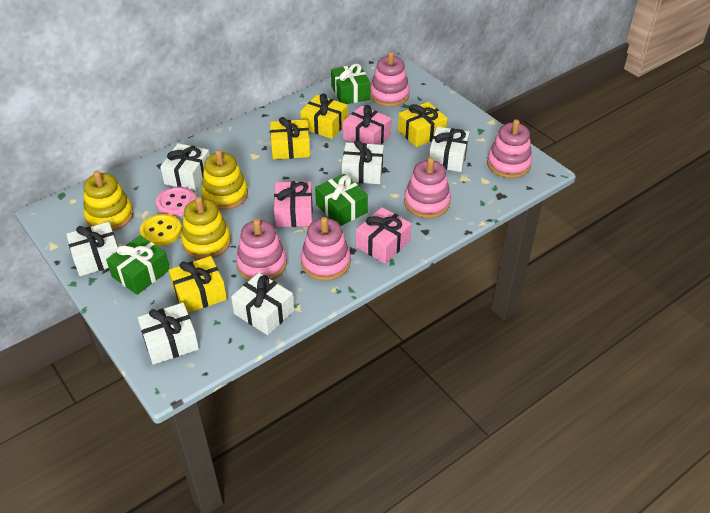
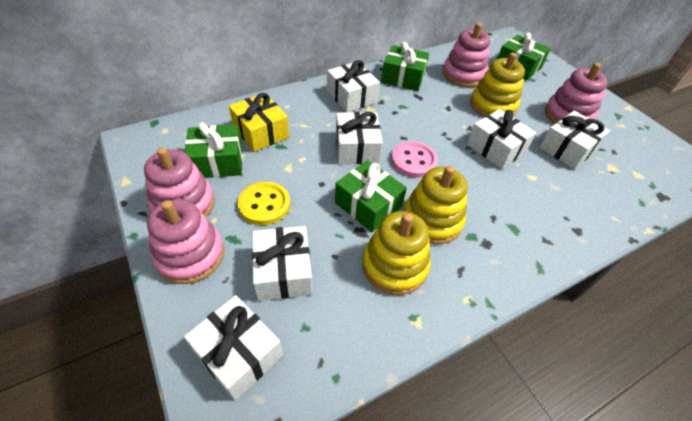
green gift: 3 -> 4
pink gift: 3 -> 0
pink stacking toy: 5 -> 4
yellow gift: 4 -> 1

